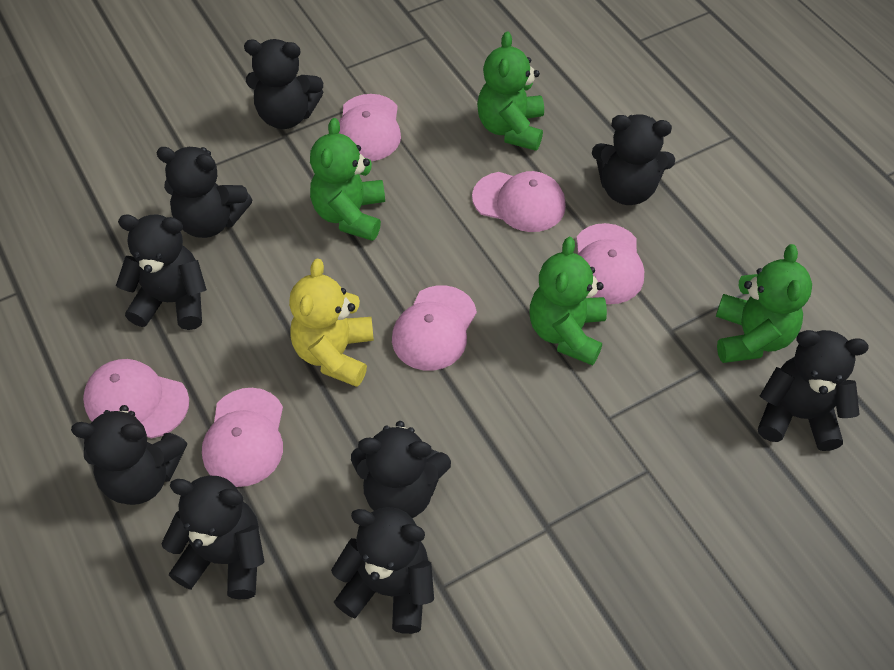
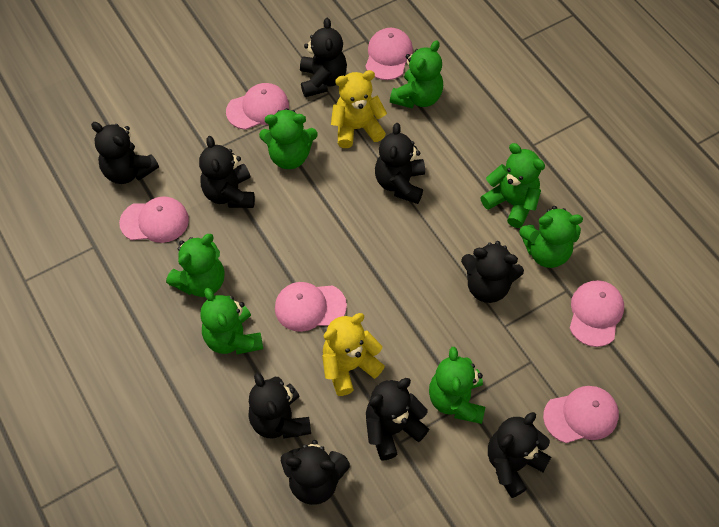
green teddy bear: 4 -> 7
yellow teddy bear: 1 -> 2

